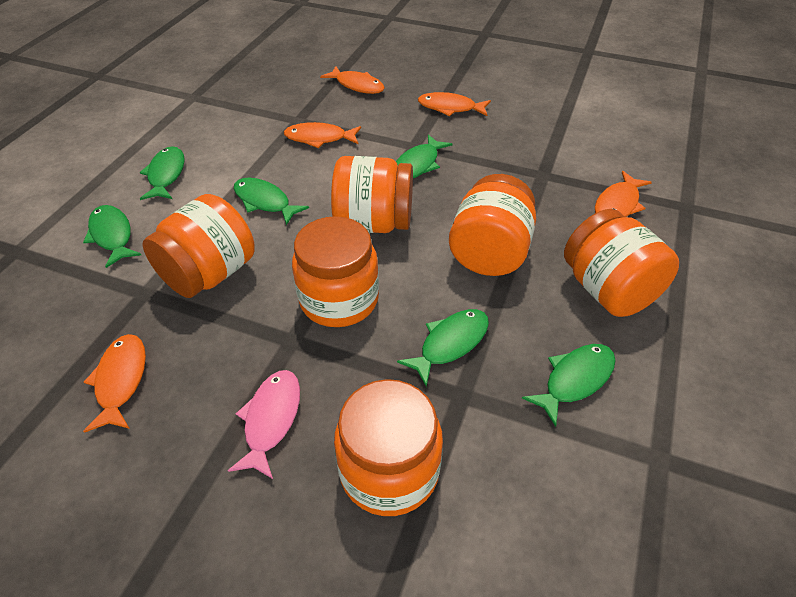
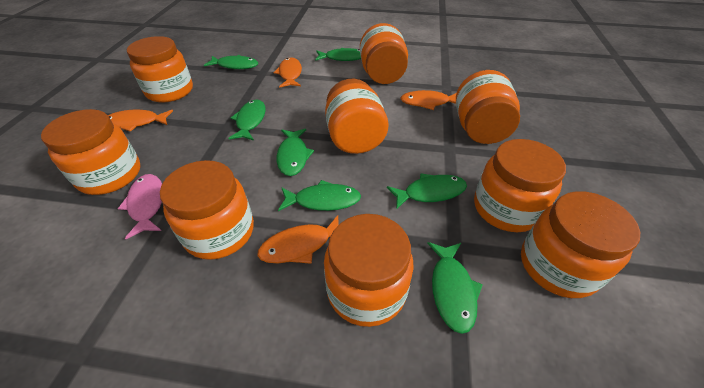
green fish: 6 -> 7
orange fish: 5 -> 4
orange jar: 6 -> 9

